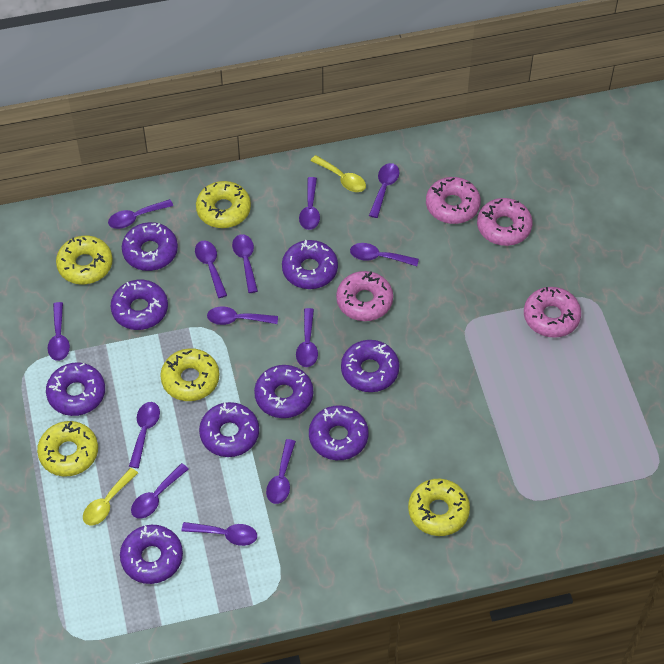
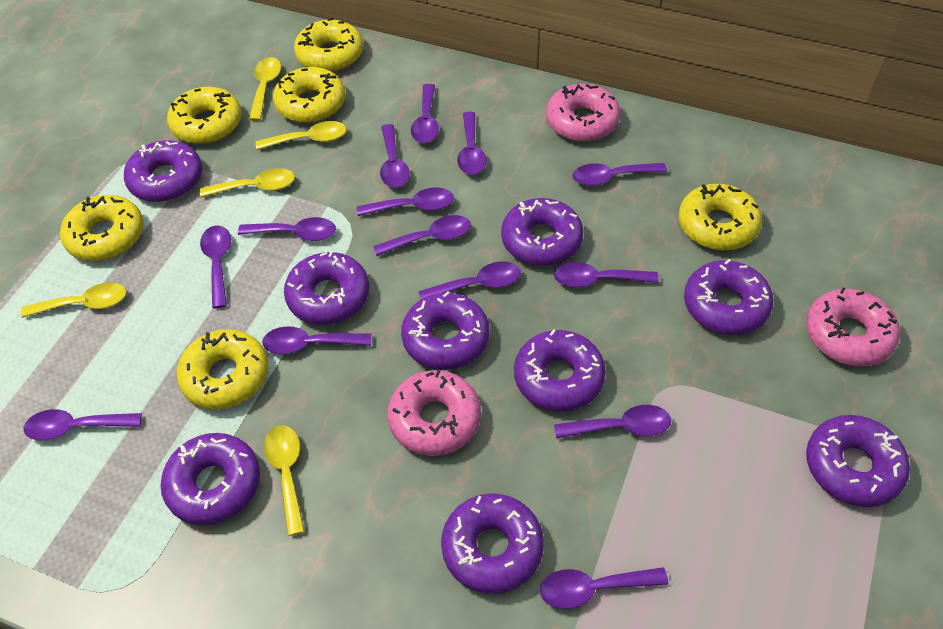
pink donut: 4 -> 3
purple spoon: 13 -> 14
yellow donut: 5 -> 6
yellow spoon: 2 -> 5

